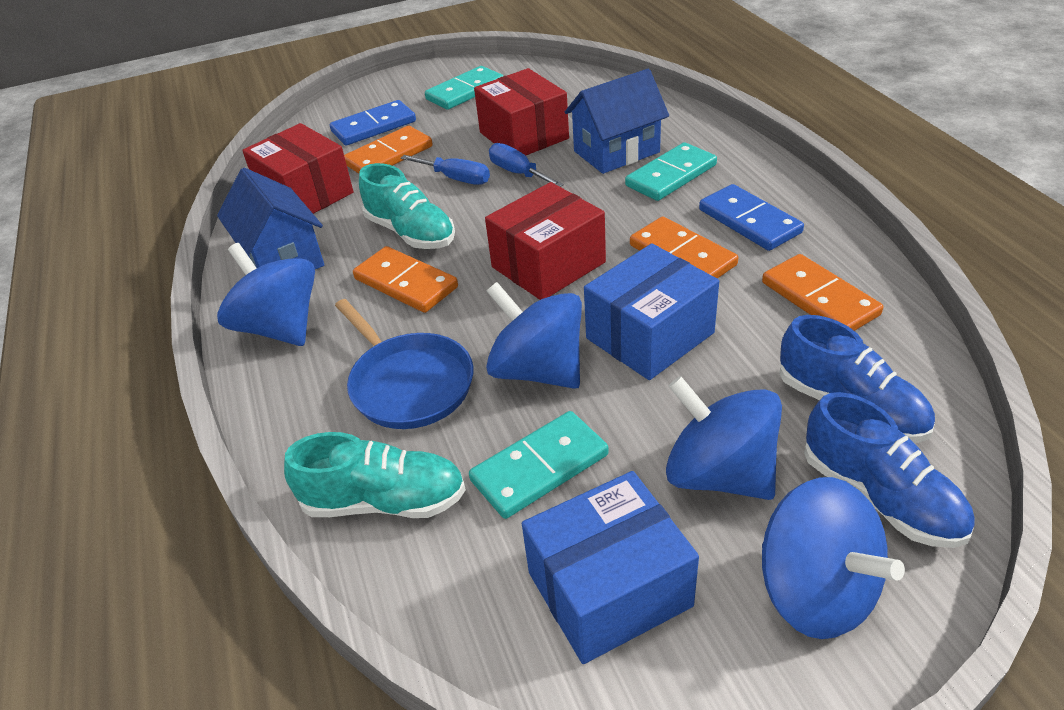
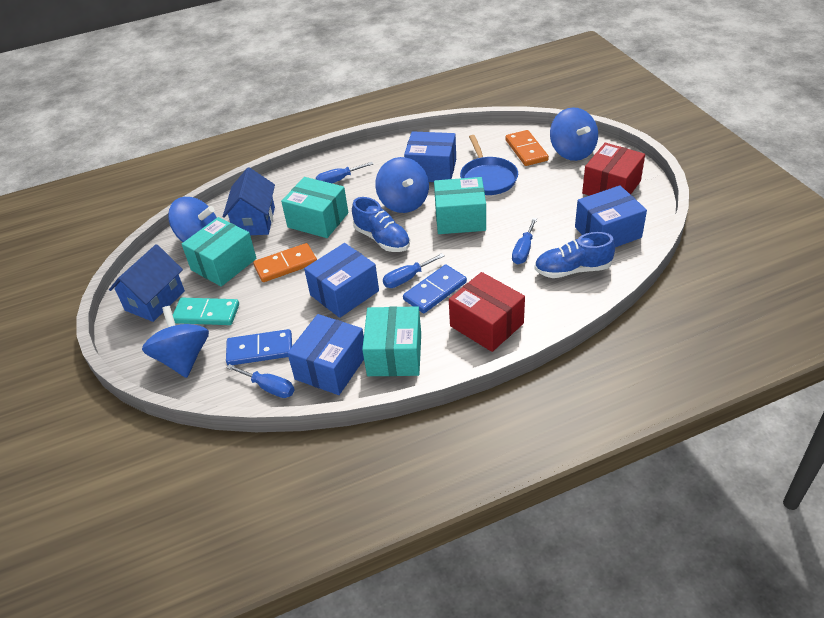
blue box: 2 -> 4
blue screwdriver: 2 -> 4
orange domino: 4 -> 2
red box: 3 -> 2
turquoise box: 0 -> 4
turquoise domino: 3 -> 1
turquoise shoe: 2 -> 0

